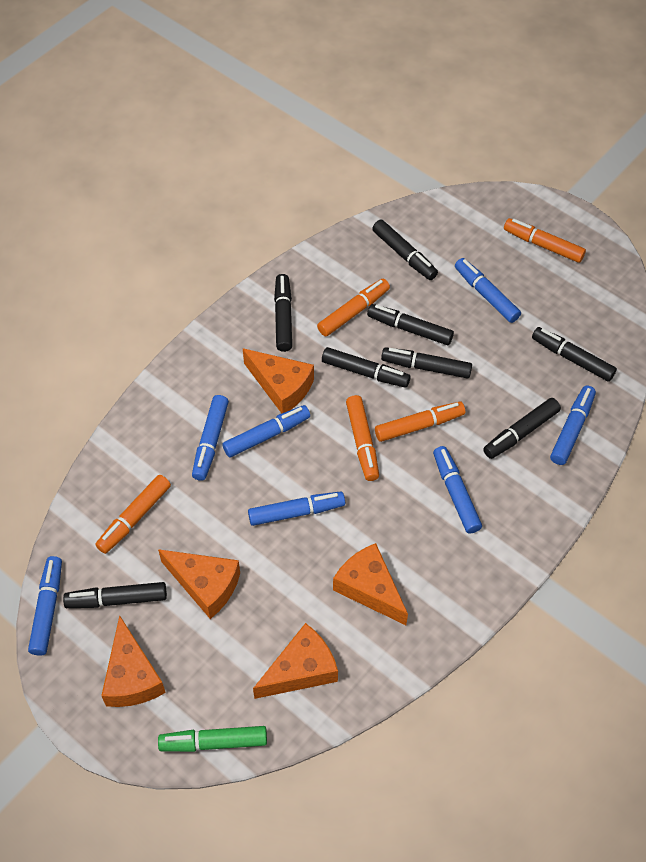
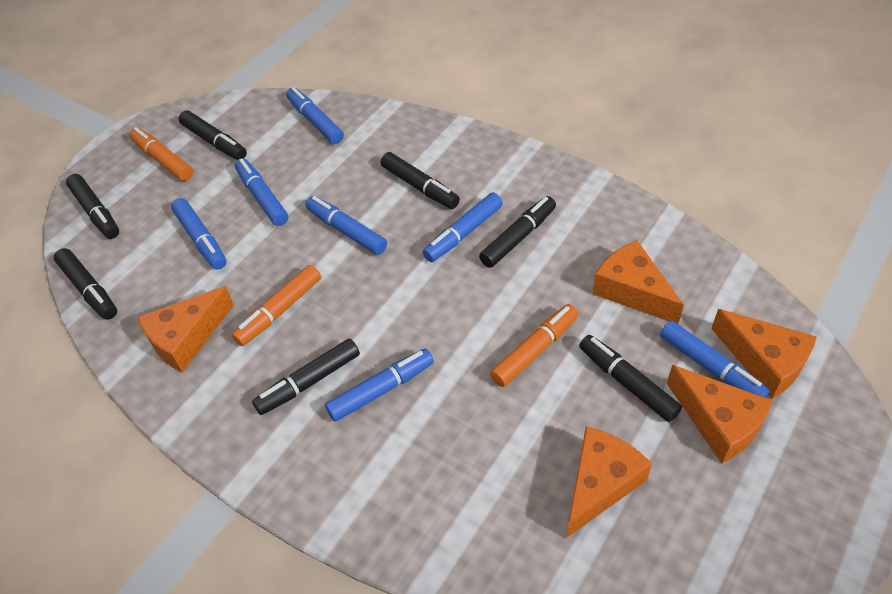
black marker: 8 -> 7
green marker: 1 -> 0
orange marker: 5 -> 3

